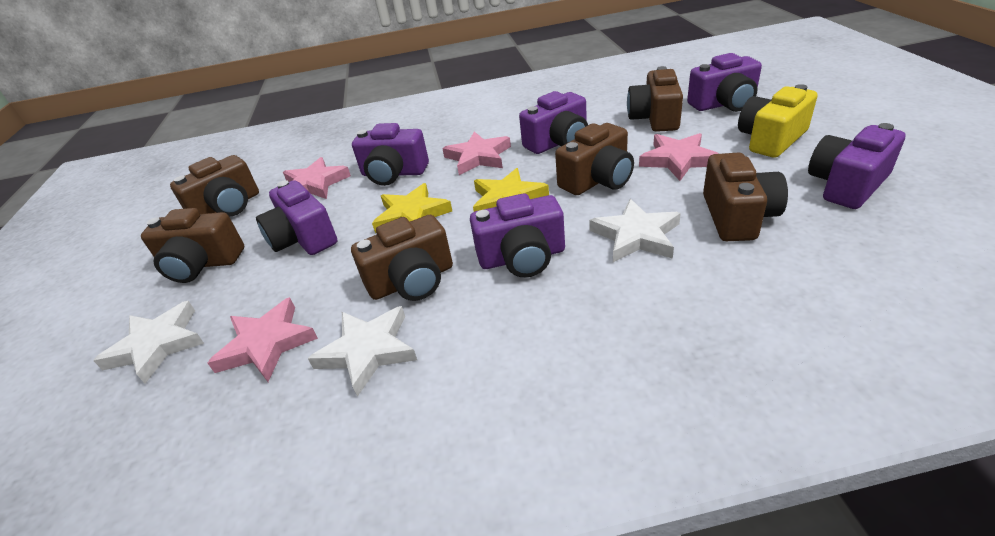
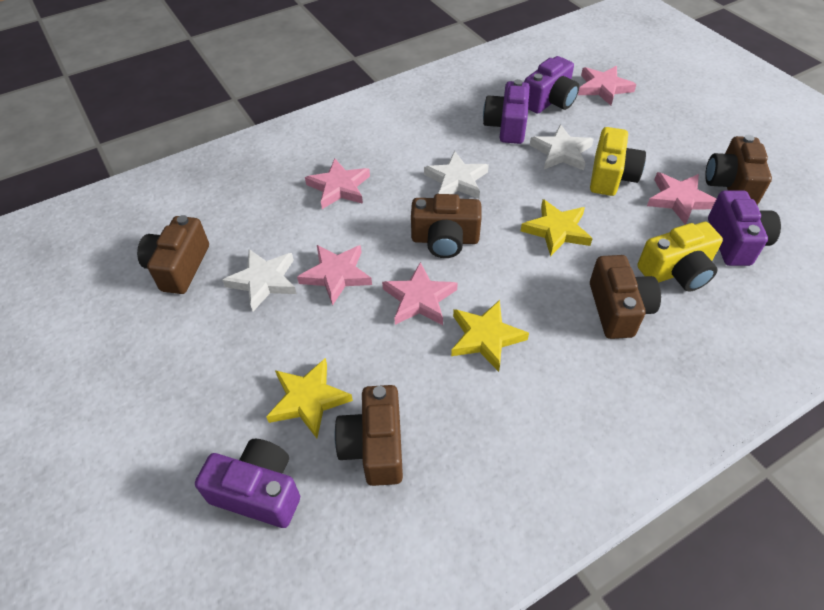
brown camera: 6 -> 5
pink star: 4 -> 5
purple camera: 6 -> 4
yellow camera: 1 -> 2
yellow star: 2 -> 3

